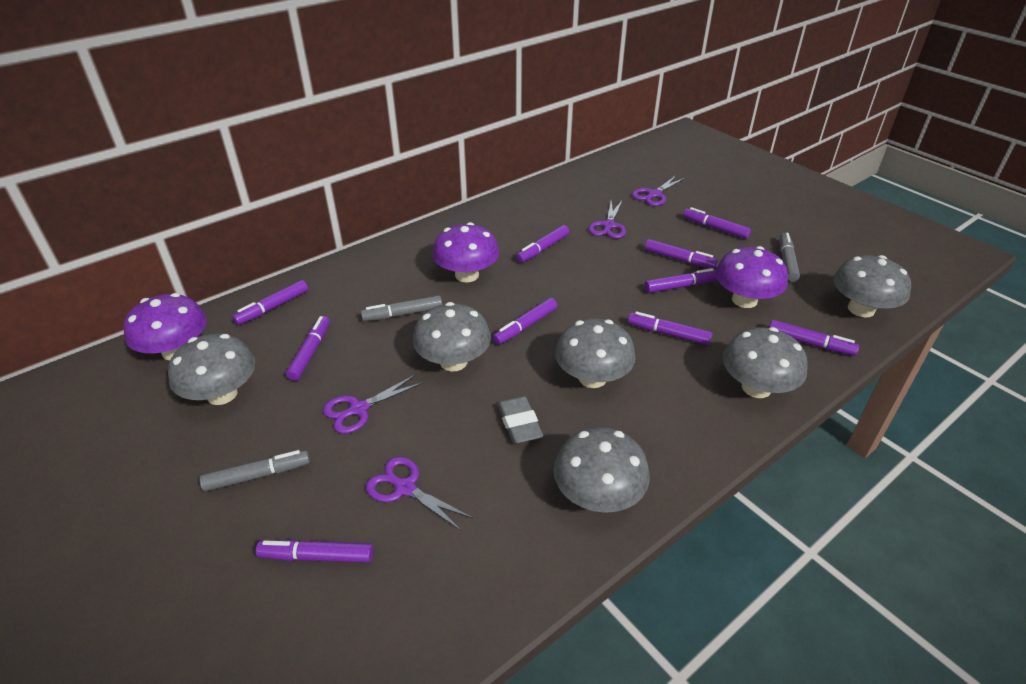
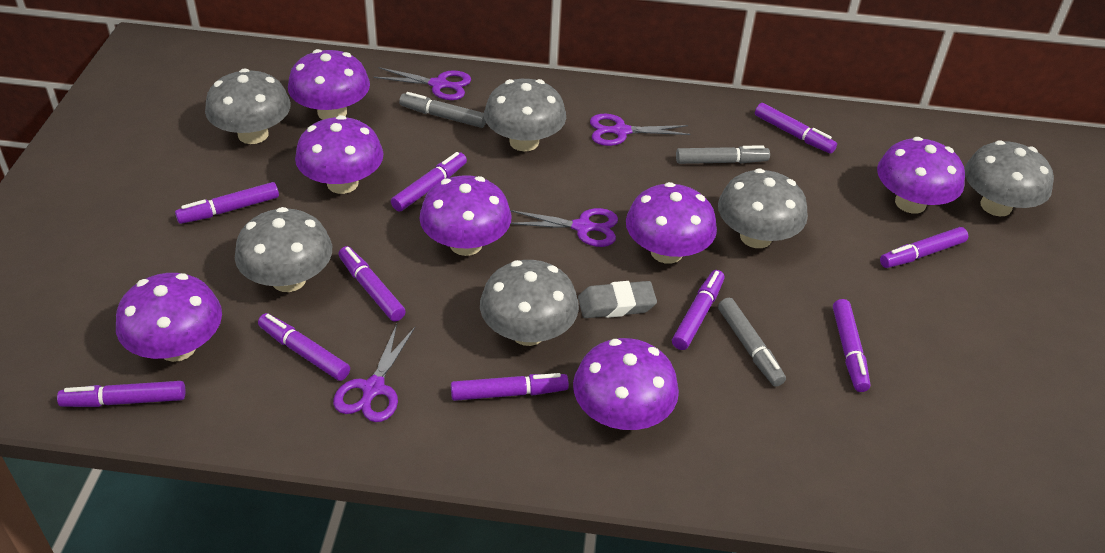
purple mushroom: 3 -> 7

